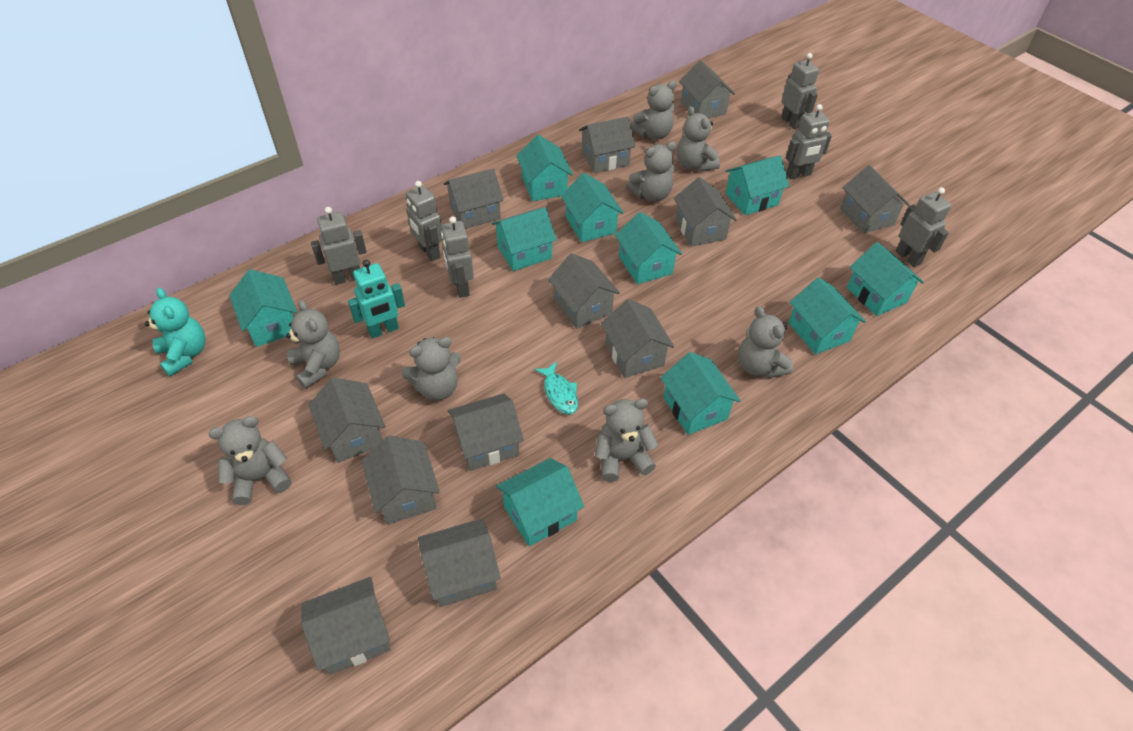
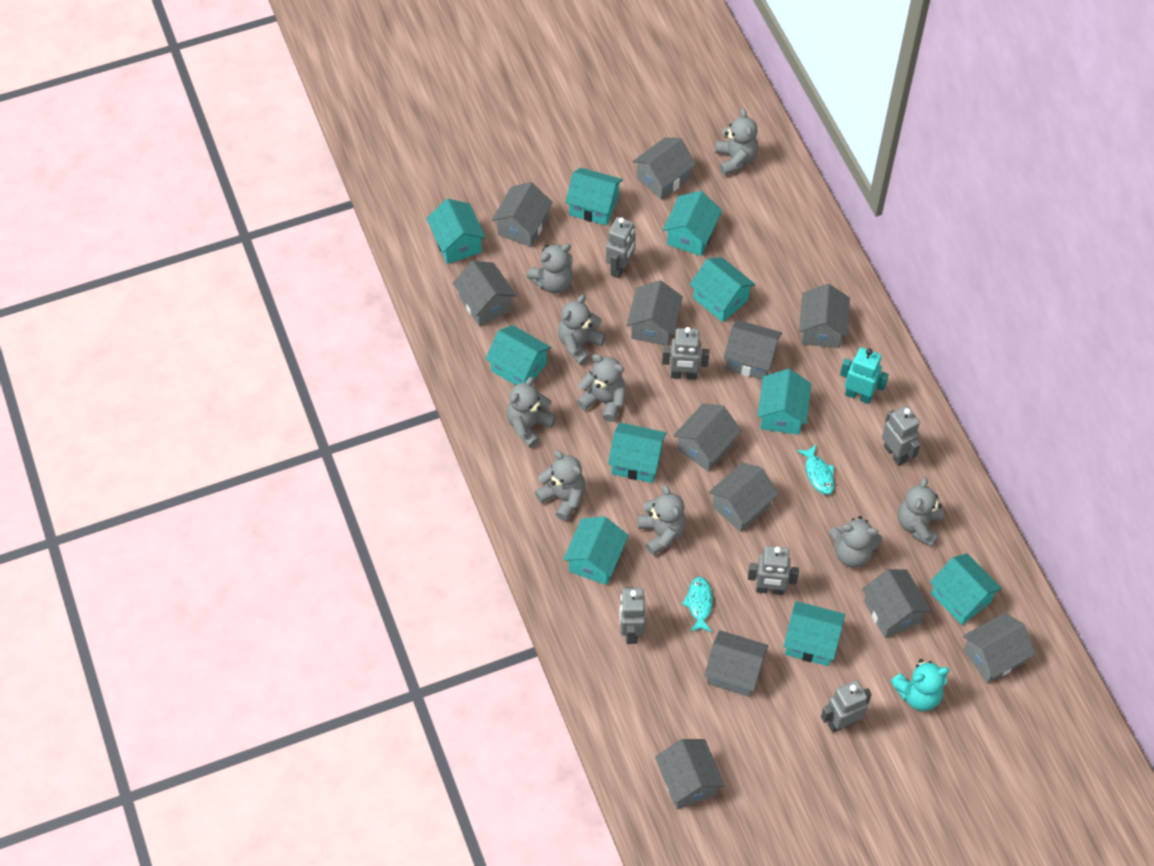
grey teddy bear: 8 -> 9
turquoise fish: 1 -> 2

